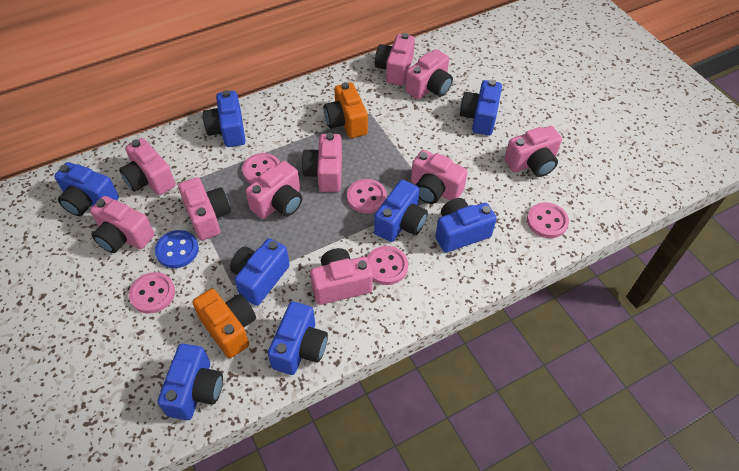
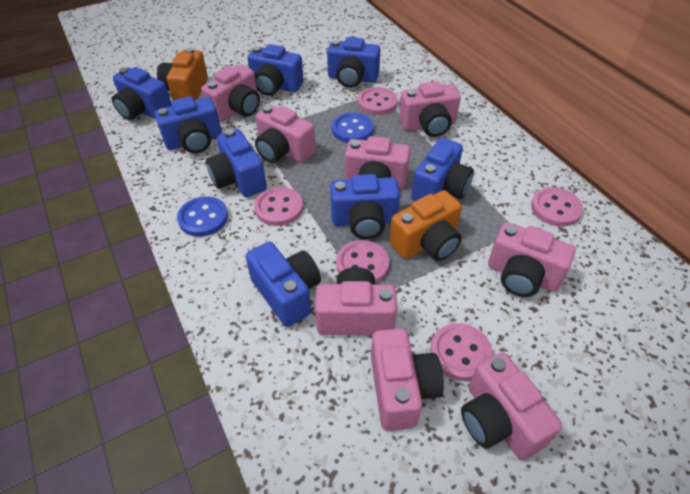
blue button: 1 -> 2
pink camera: 10 -> 8

